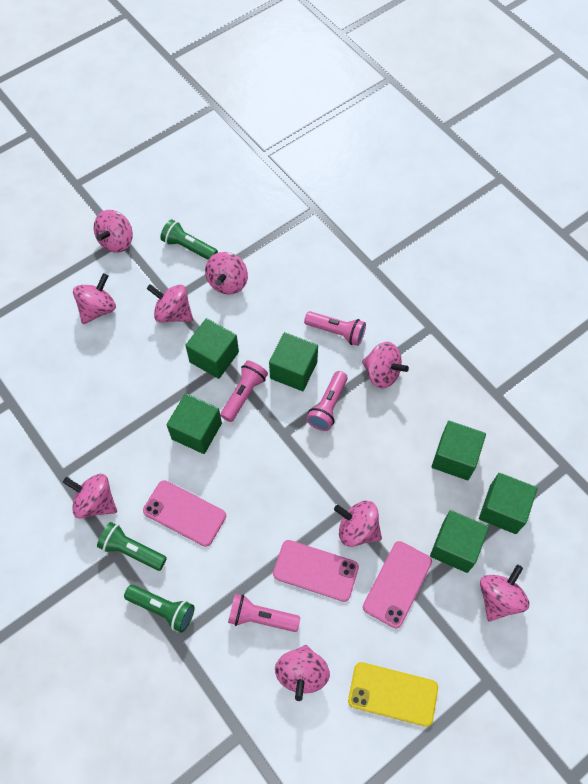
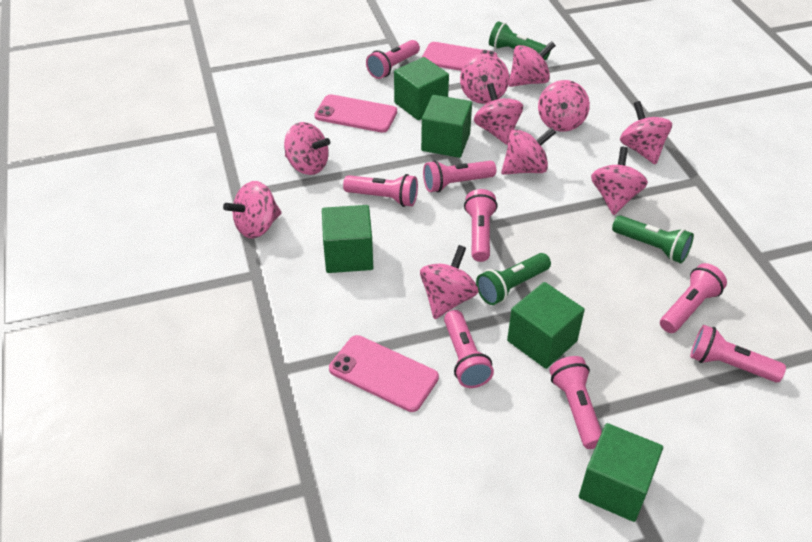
green cube: 6 -> 5
pink flashlight: 4 -> 8
pink spinning top: 9 -> 10
yellow phone: 1 -> 0

